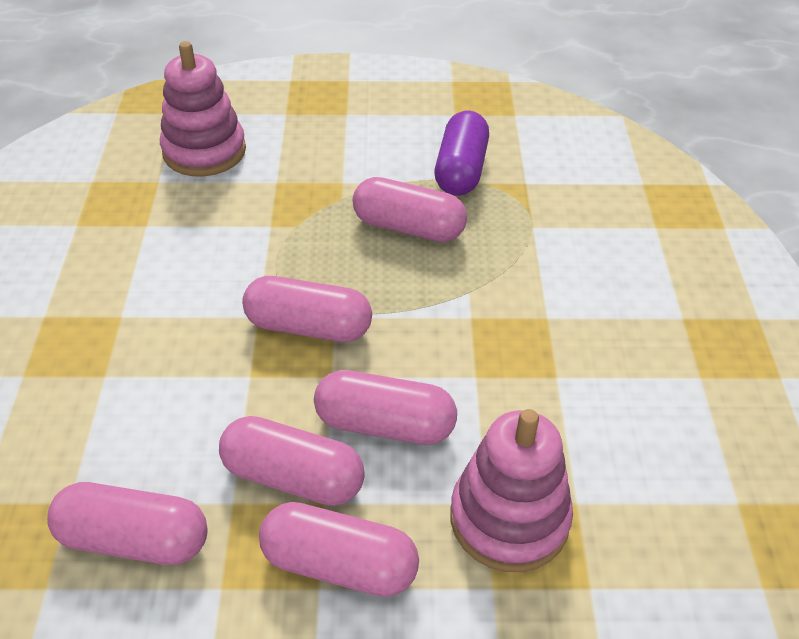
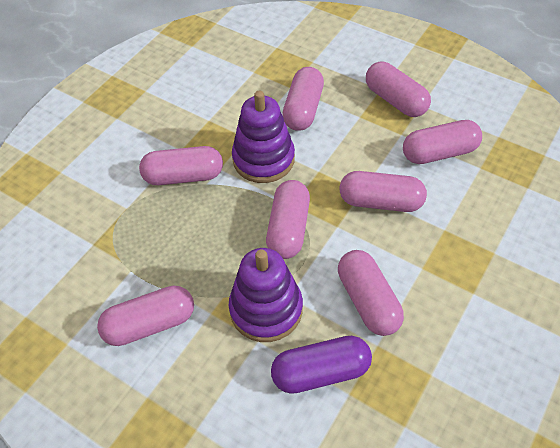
pink capsule: 6 -> 8
pink stacking toy: 2 -> 0
purple stacking toy: 0 -> 2

